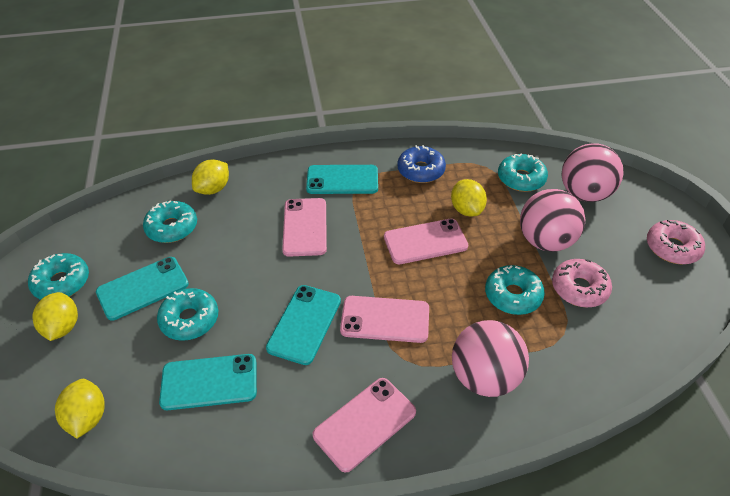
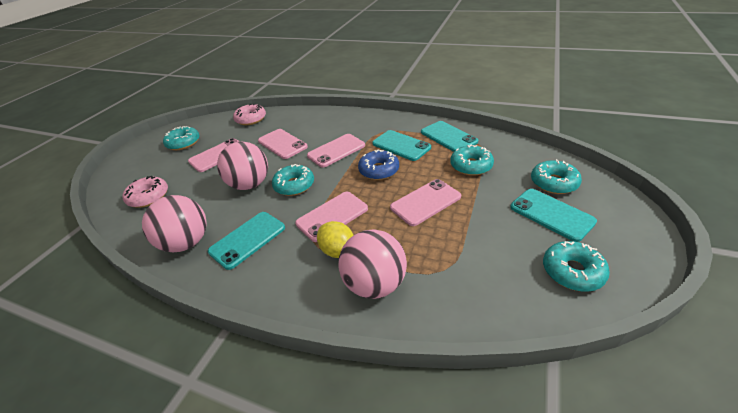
pink phone: 4 -> 5
yellow lemon: 4 -> 1

